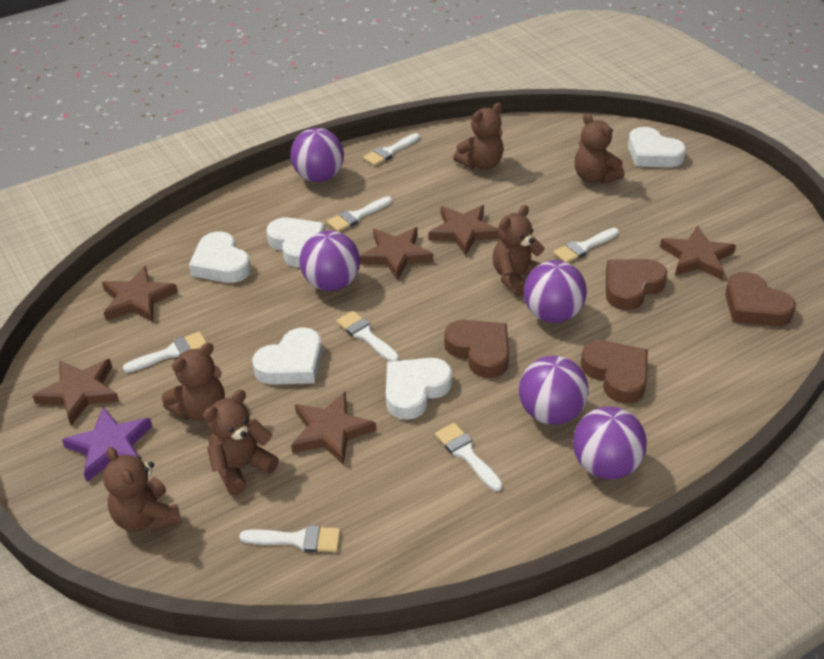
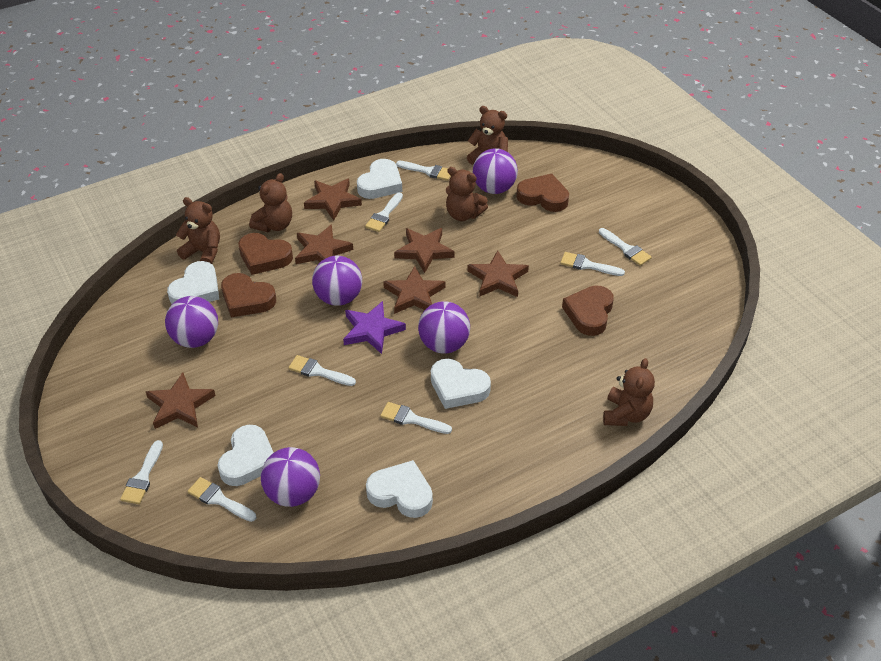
brown teddy bear: 6 -> 5
white brush: 7 -> 8

